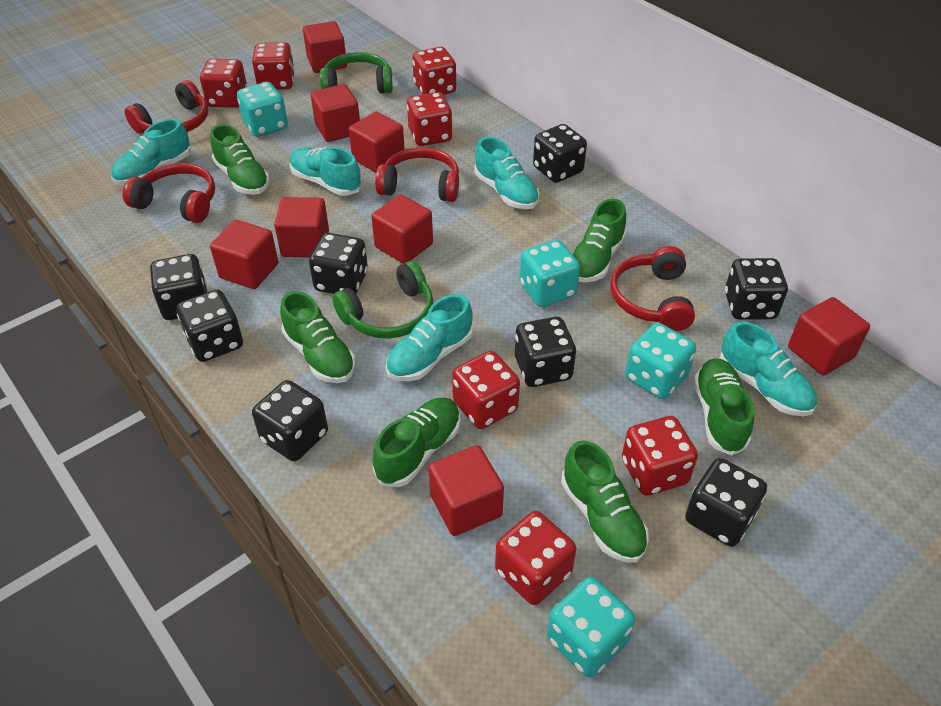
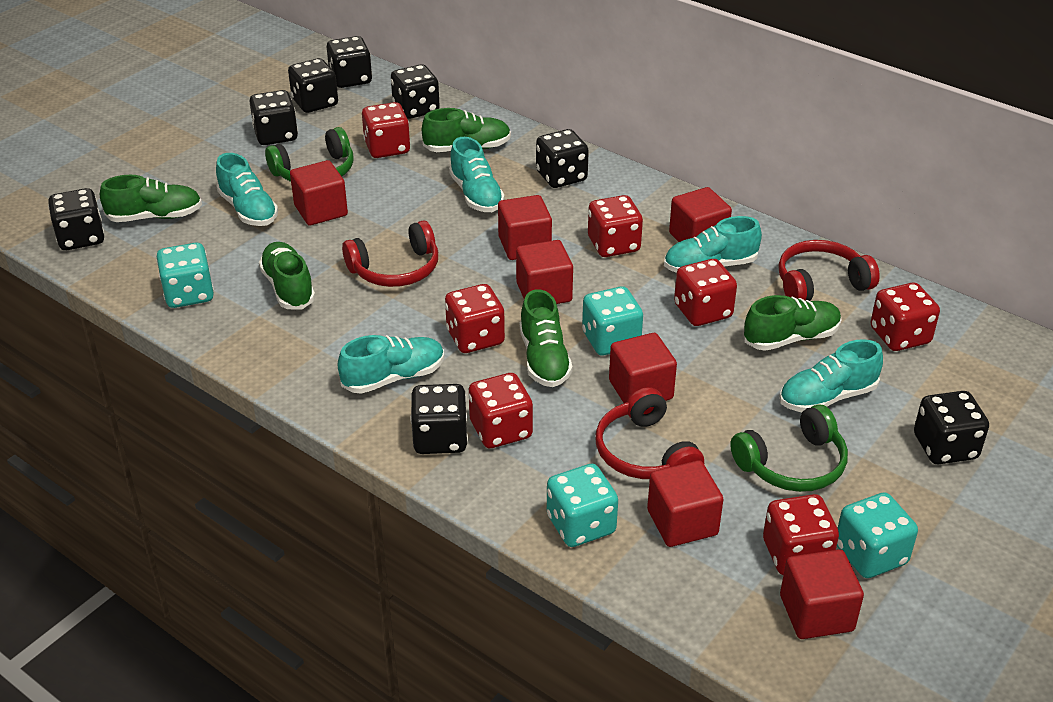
green shoe: 6 -> 5
red cube: 8 -> 7
red headphones: 4 -> 3

